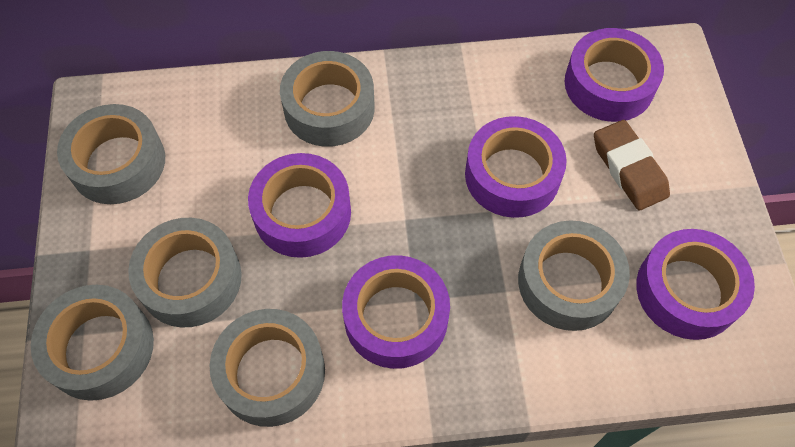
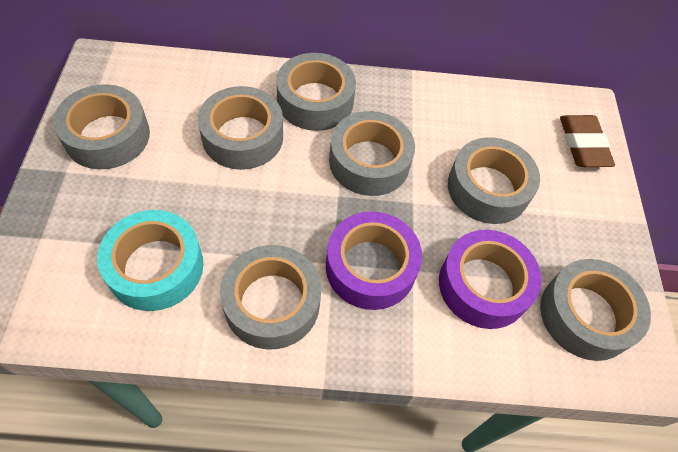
grey tape: 6 -> 7
purple tape: 5 -> 2
turquoise tape: 0 -> 1

